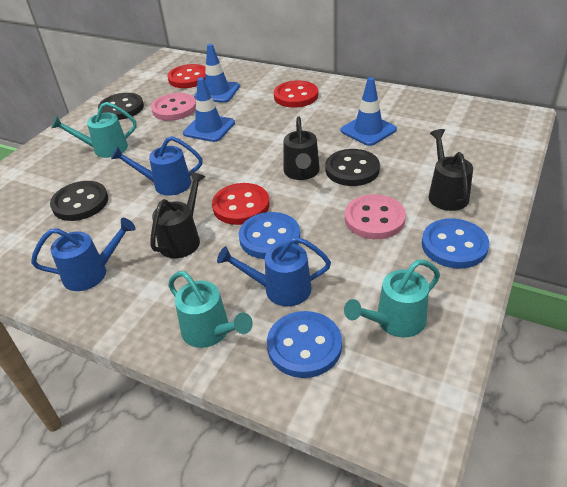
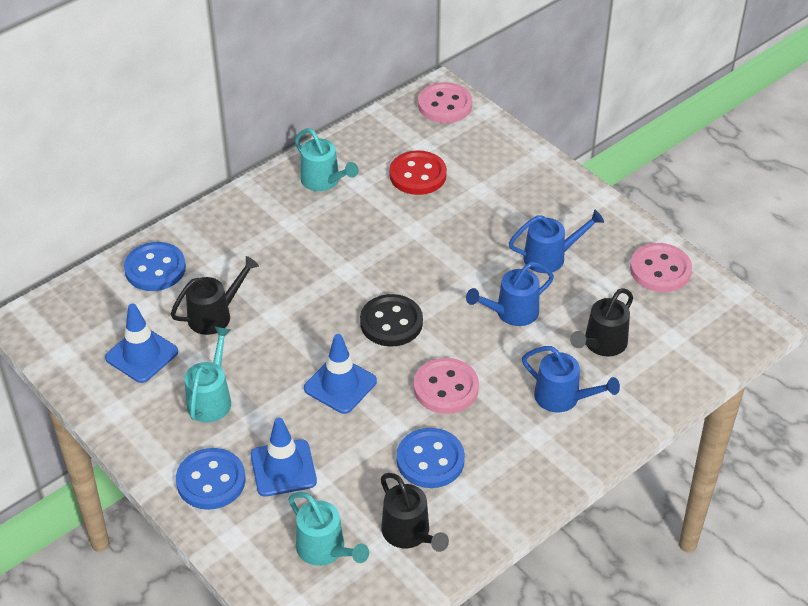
black button: 3 -> 1
pink button: 2 -> 3
red button: 3 -> 1

